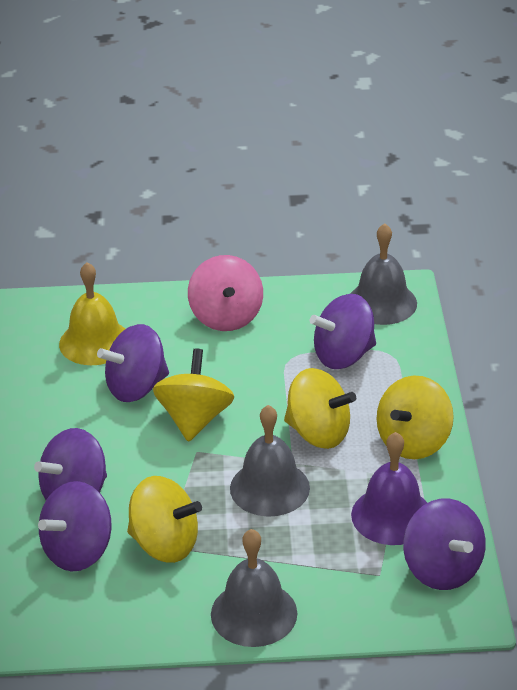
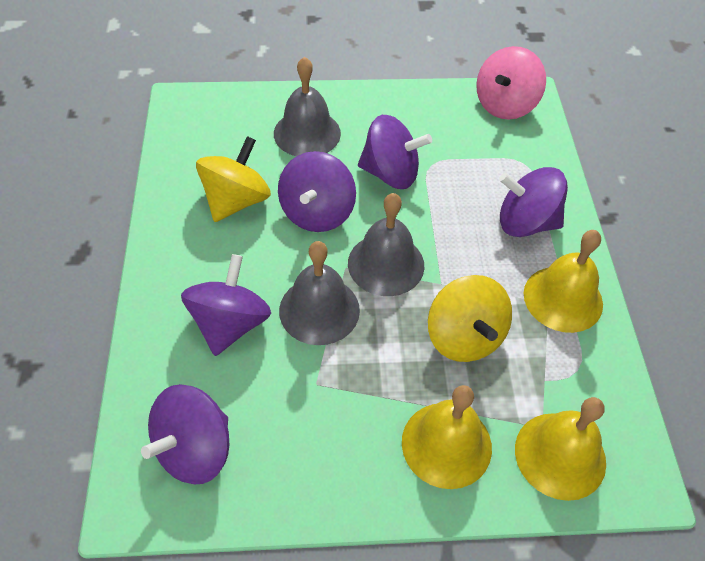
purple bell: 1 -> 0
yellow bell: 1 -> 3
yellow spinning top: 4 -> 2

